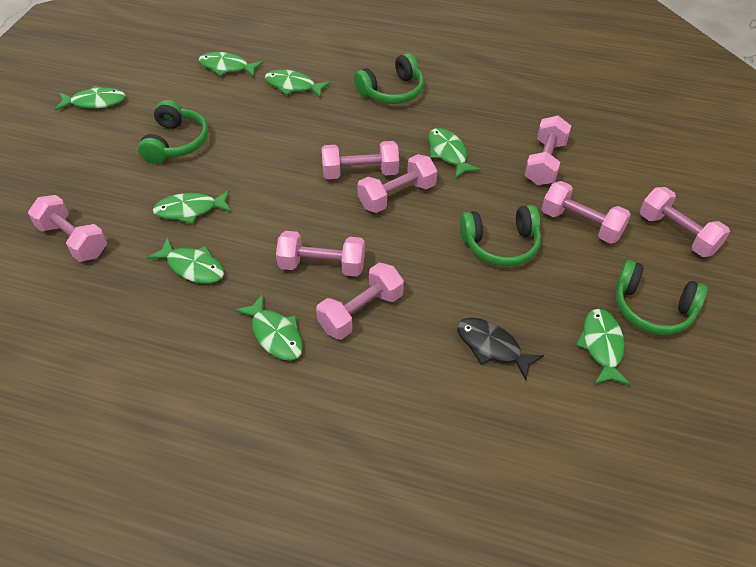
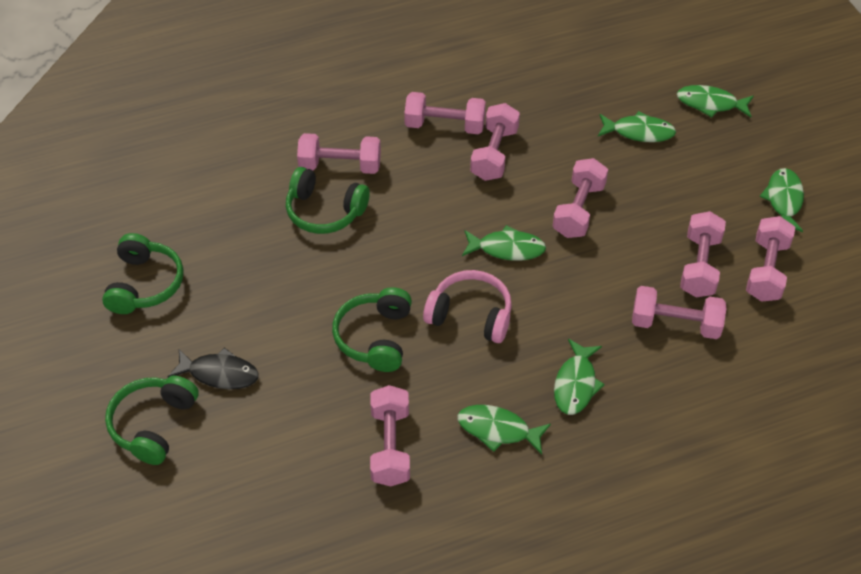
green fish: 8 -> 6
pink headphones: 0 -> 1

